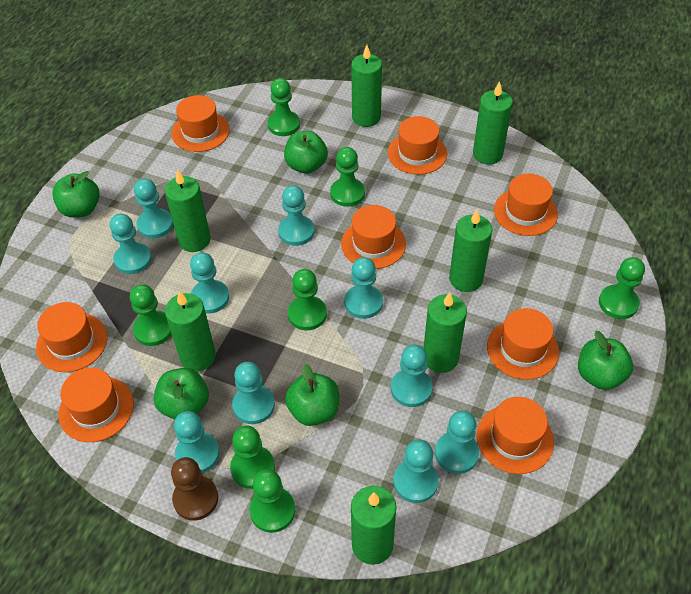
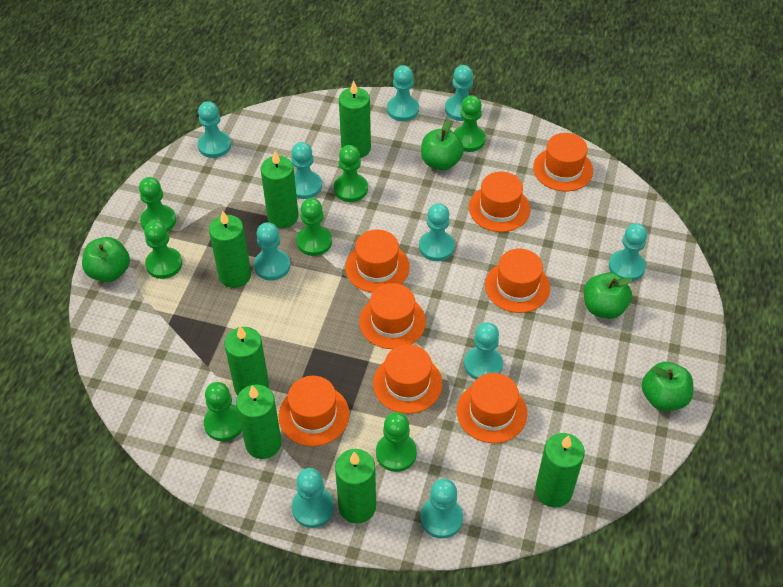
brown pawn: 1 -> 0
green apple: 5 -> 4

